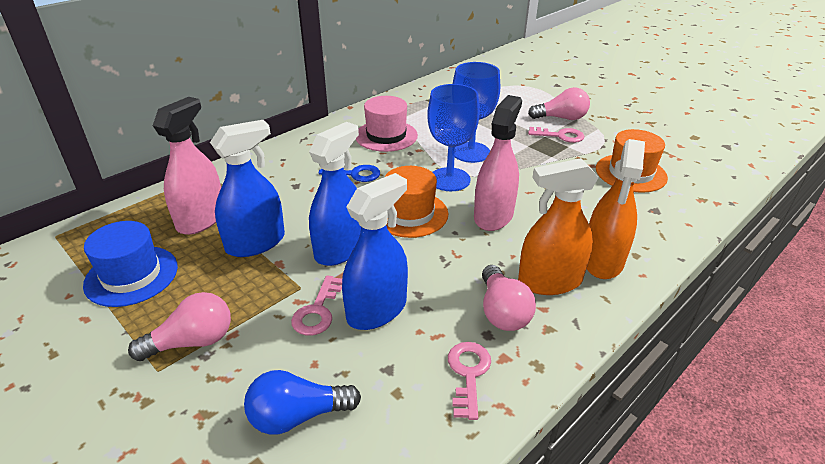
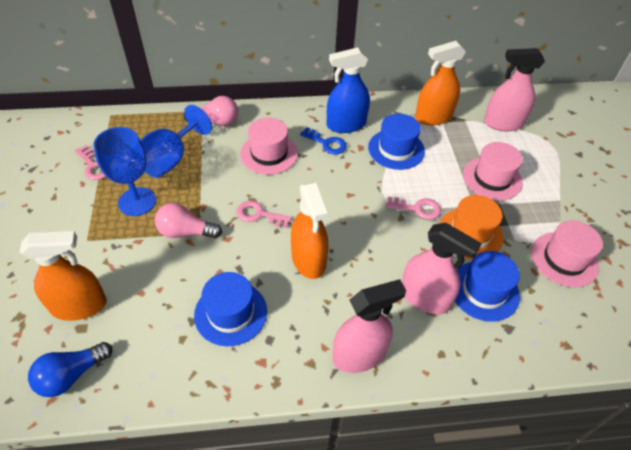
blue hat: 1 -> 3
blue spray bottle: 3 -> 1
orange hat: 2 -> 1
orange spray bottle: 2 -> 3
pink hat: 1 -> 3
pink light bulb: 3 -> 2
pink spray bottle: 2 -> 3

